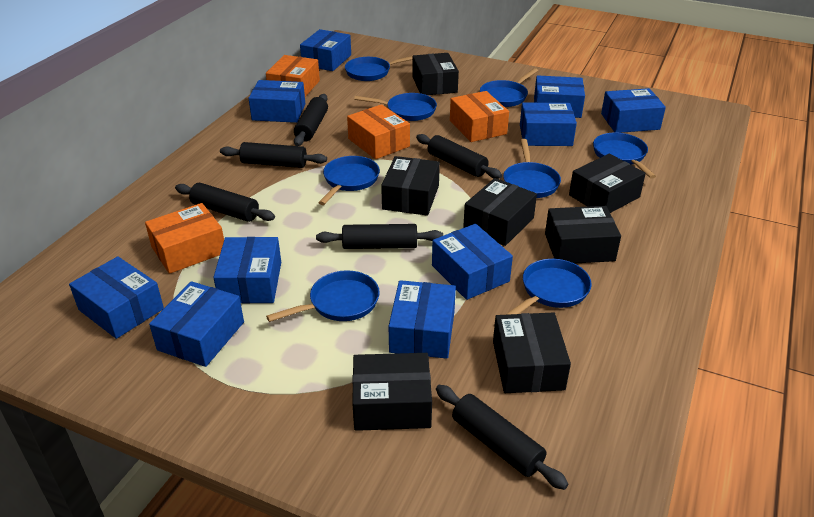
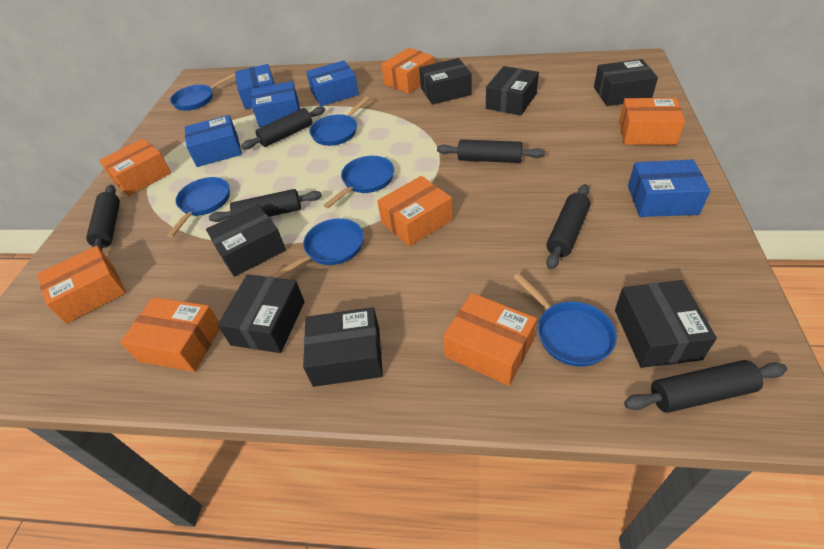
blue box: 10 -> 5
blue pan: 8 -> 6
orange box: 4 -> 7

